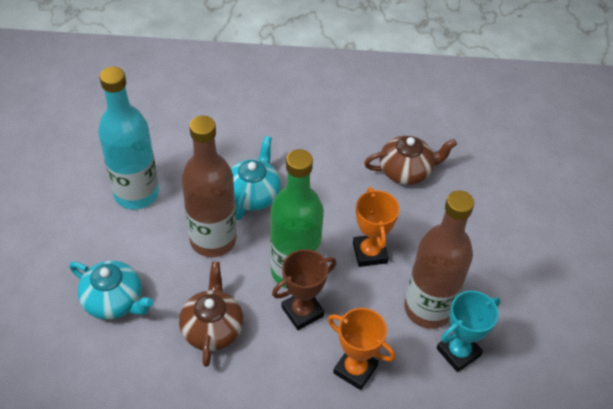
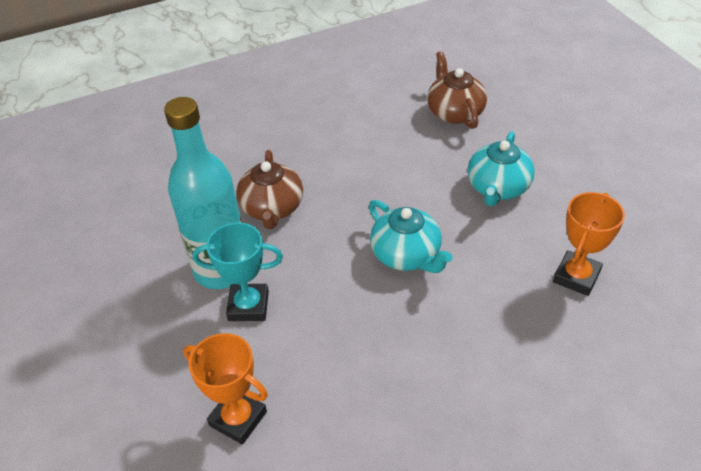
brown bottle: 2 -> 0
brown trophy: 1 -> 0
green bottle: 1 -> 0

